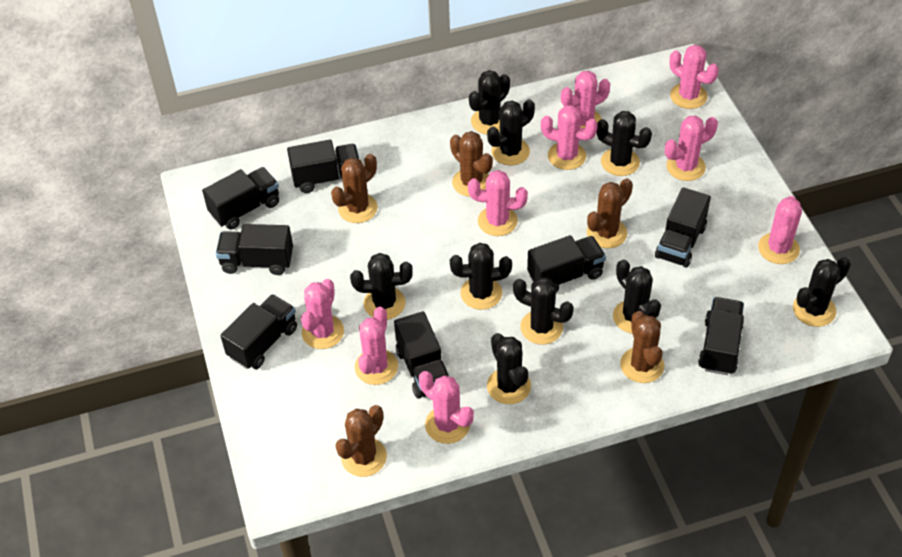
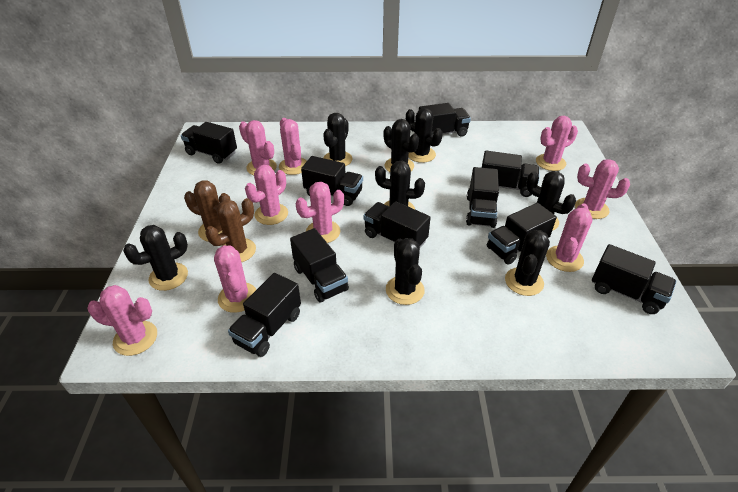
black cactus: 9 -> 8
black truck: 8 -> 10
brown cactus: 5 -> 2

